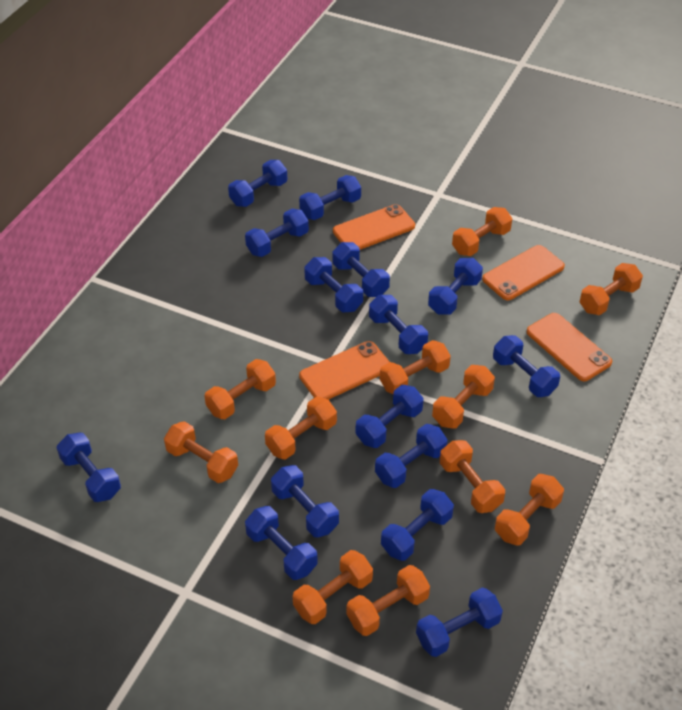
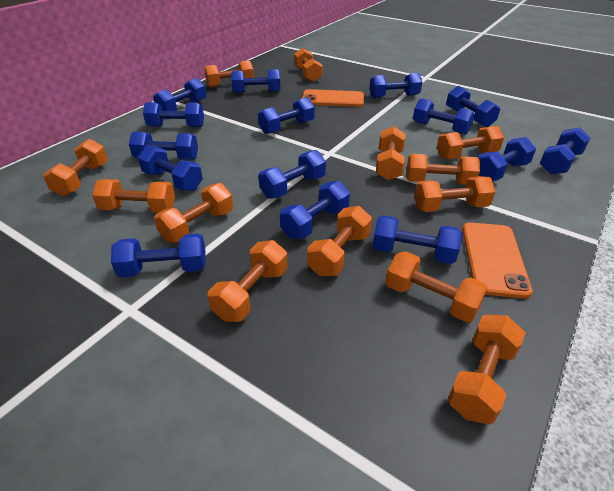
orange dumbbell: 11 -> 13
orange phone: 4 -> 2

